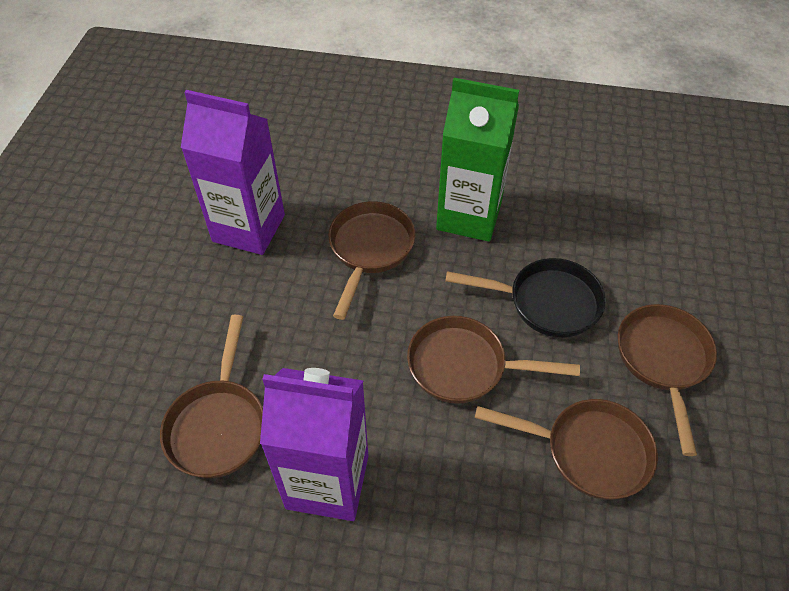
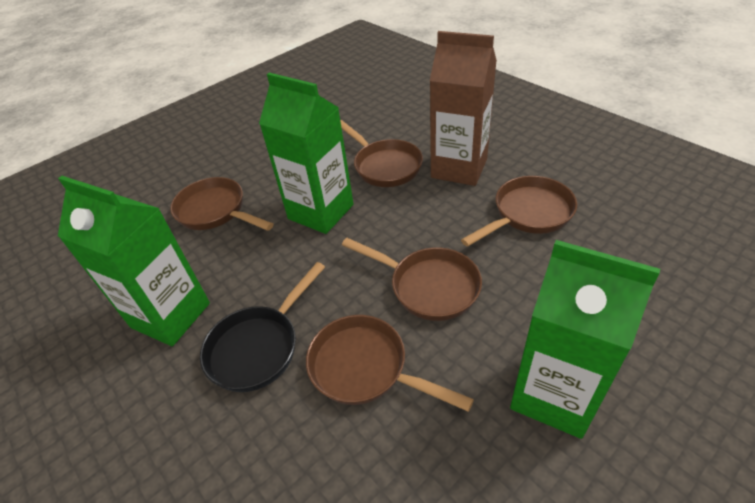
brown carton: 0 -> 1
green carton: 1 -> 3
purple carton: 2 -> 0

